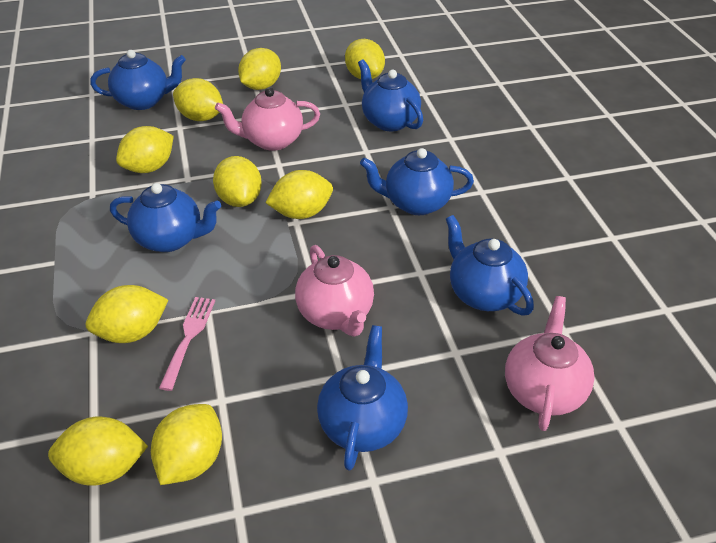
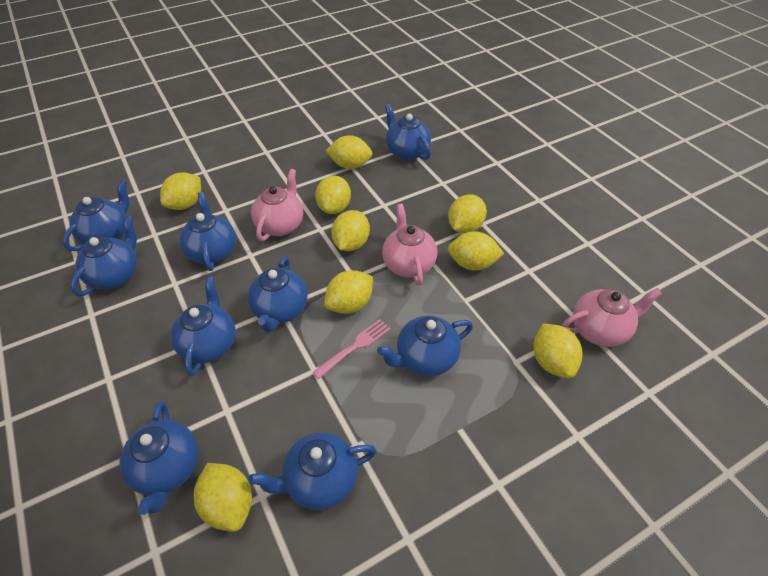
blue teapot: 6 -> 9

